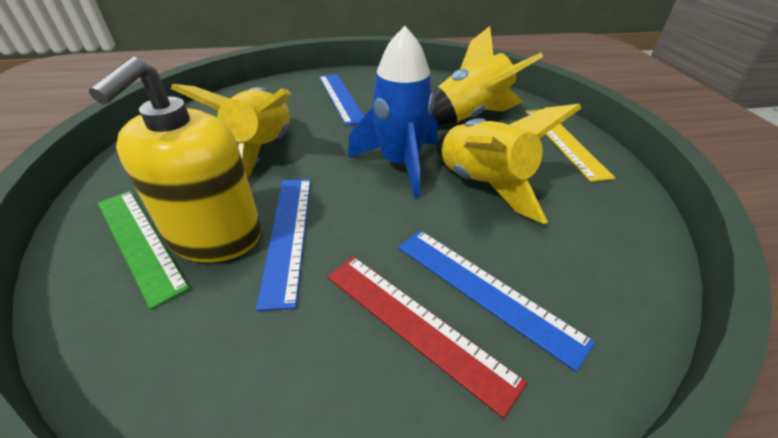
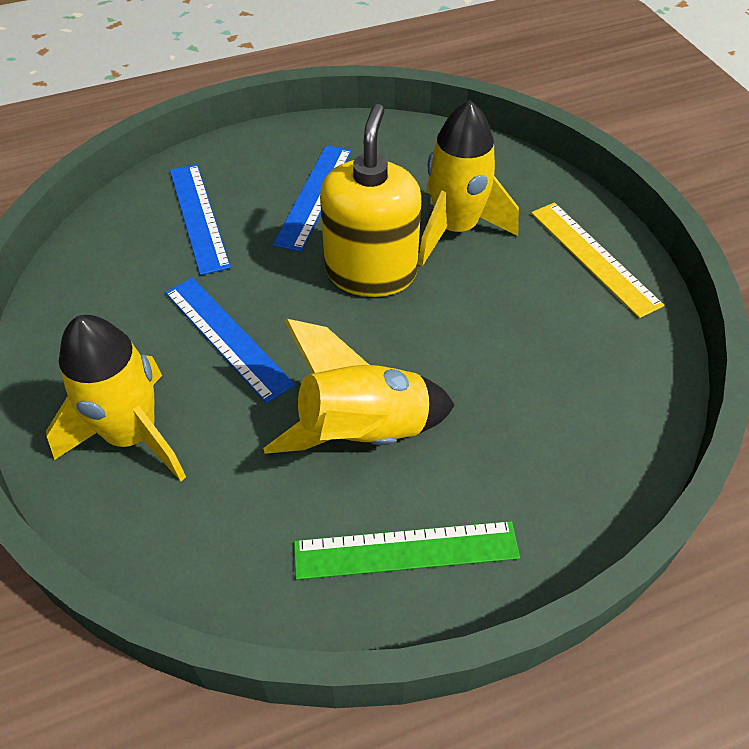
blue rocket: 1 -> 0
red ruler: 1 -> 0

